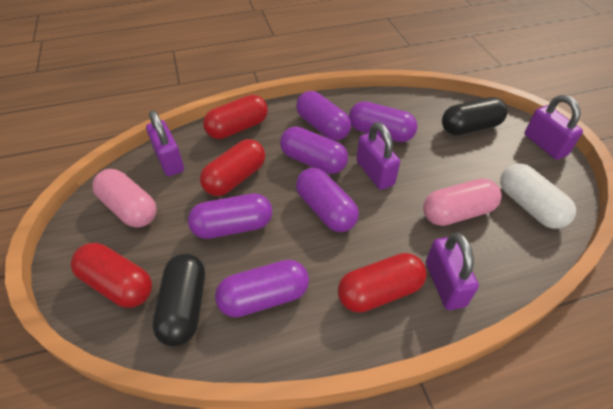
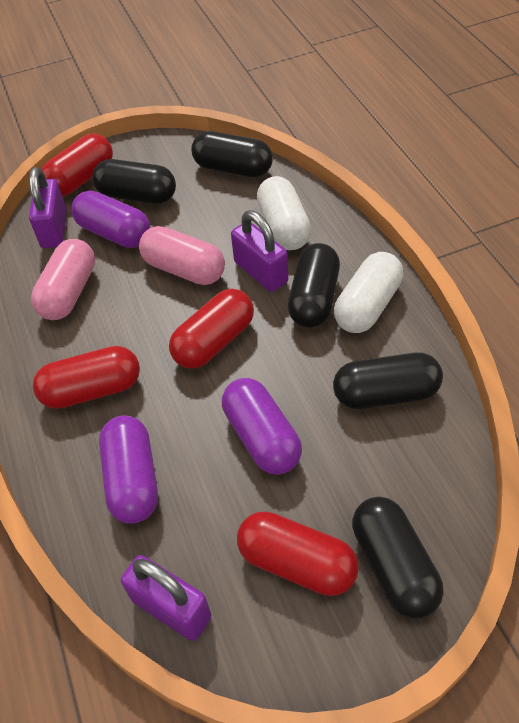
black capsule: 2 -> 5
purple capsule: 6 -> 3
purple padlock: 4 -> 3
white capsule: 1 -> 2

